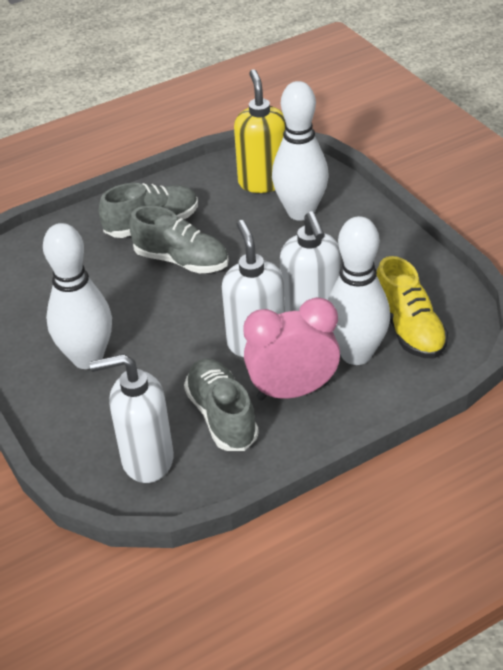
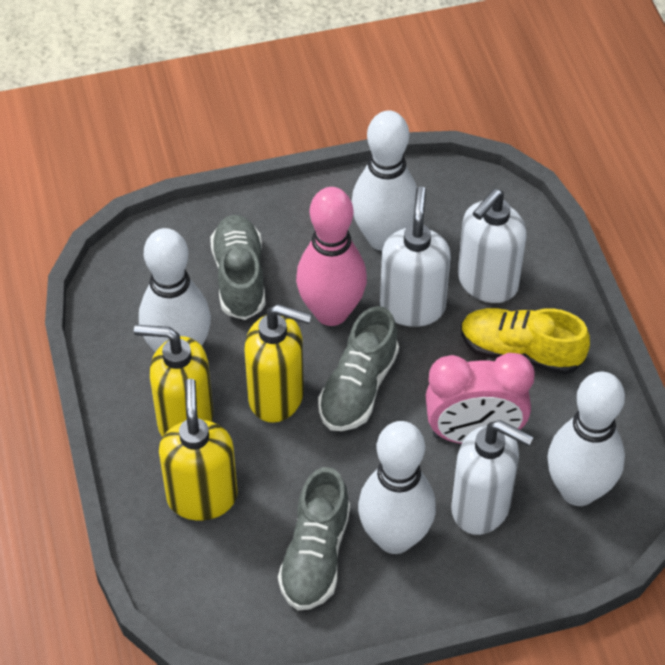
pink bowling pin: 0 -> 1
white bowling pin: 3 -> 4
yellow soap dispenser: 1 -> 3

